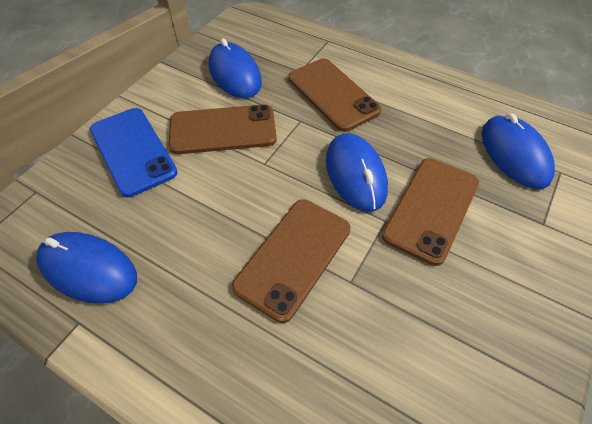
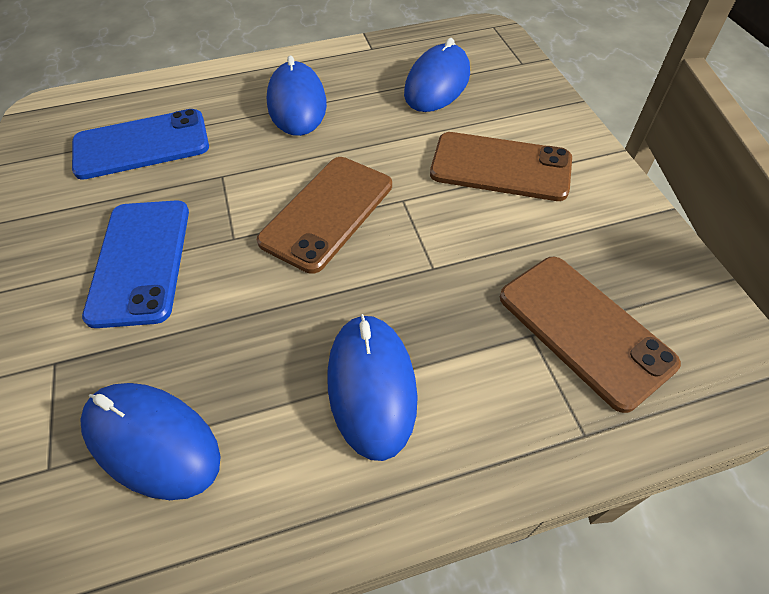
blue phone: 1 -> 2
brown phone: 4 -> 3

